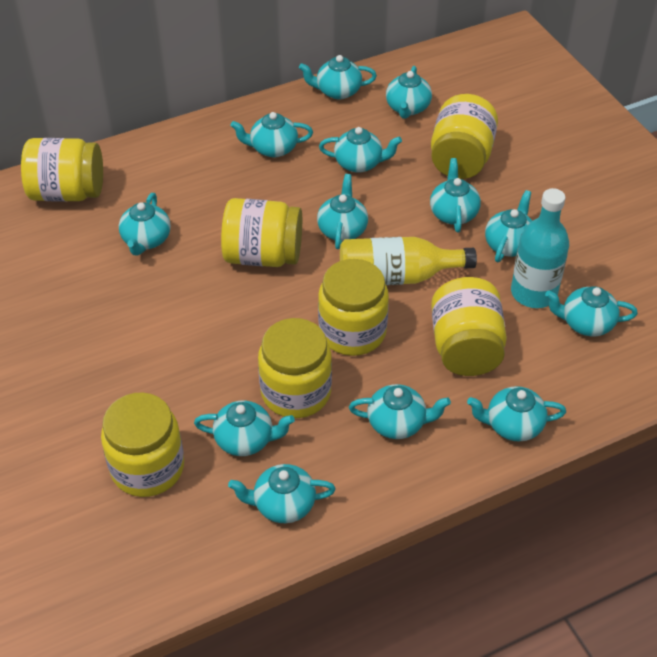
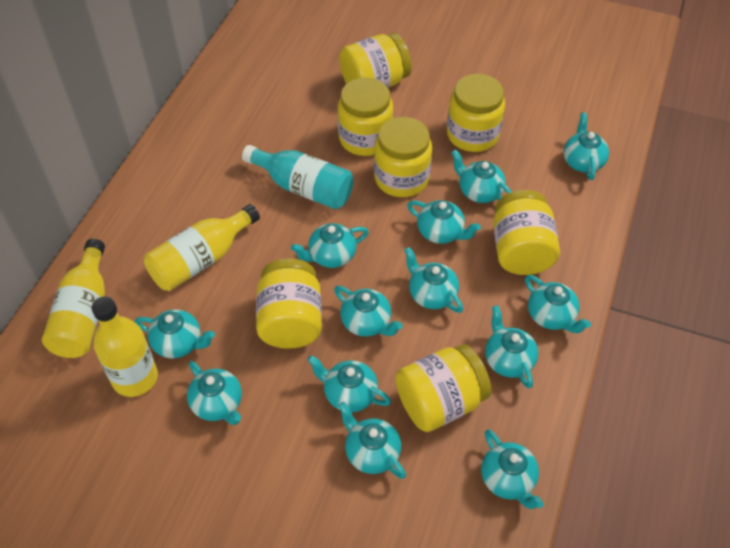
yellow bottle: 1 -> 3

